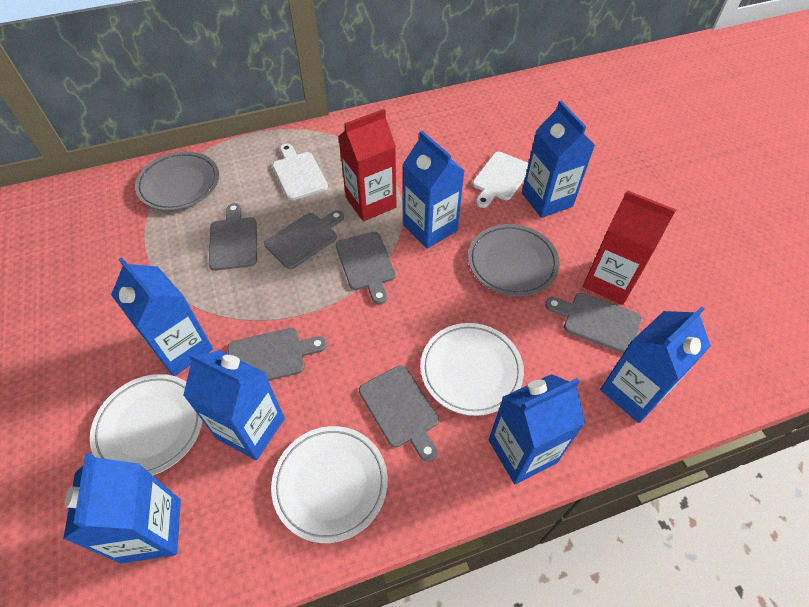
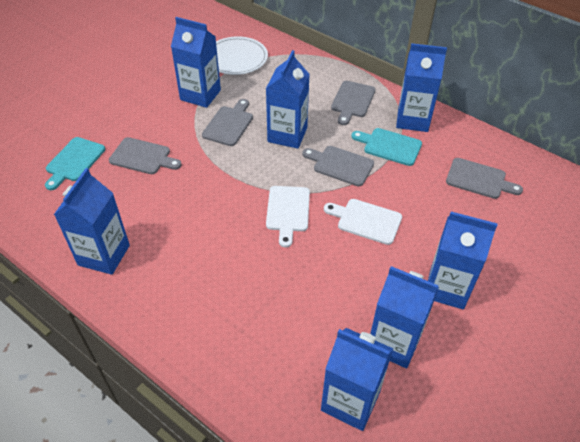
grey cutting board: 6 -> 5
grey plate: 2 -> 0
red carton: 2 -> 0
turquoise cutting board: 0 -> 2
white plate: 3 -> 1

